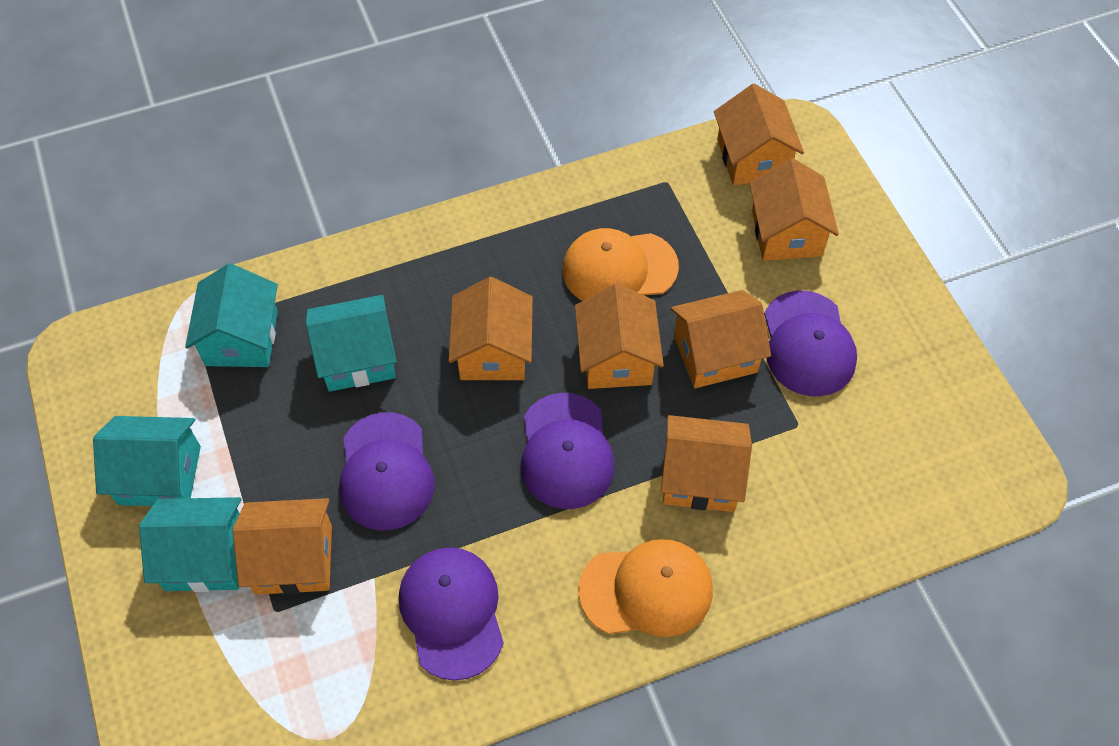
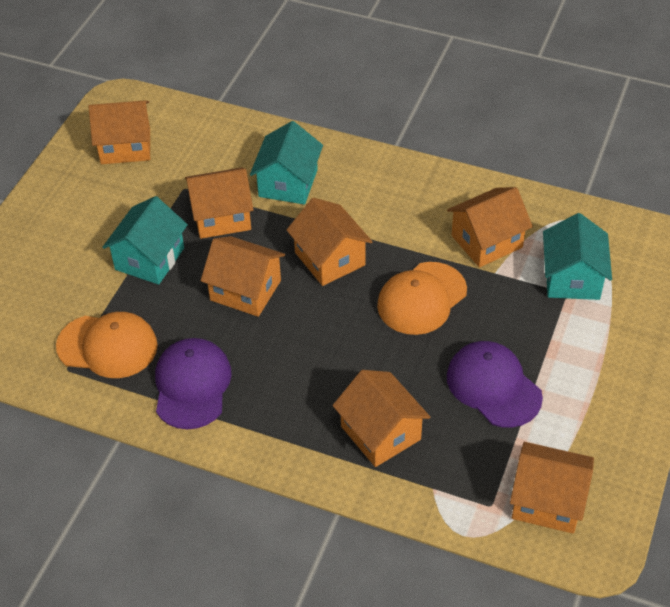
purple cap: 4 -> 2
turquoise house: 4 -> 3

